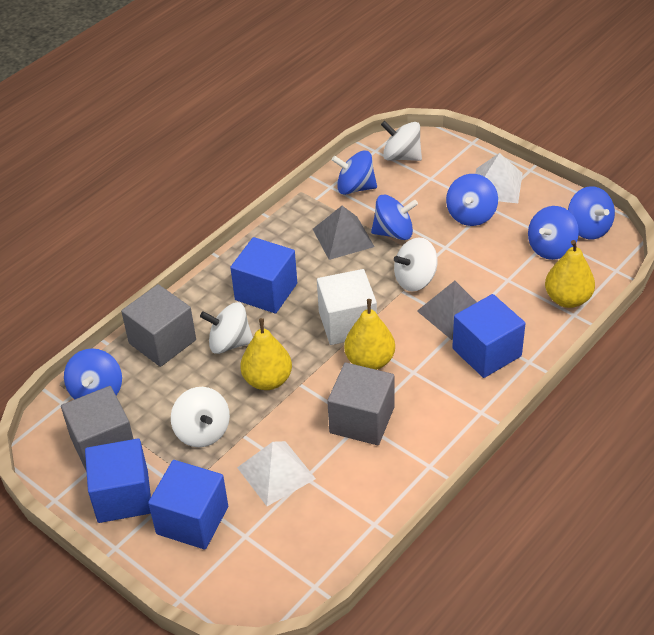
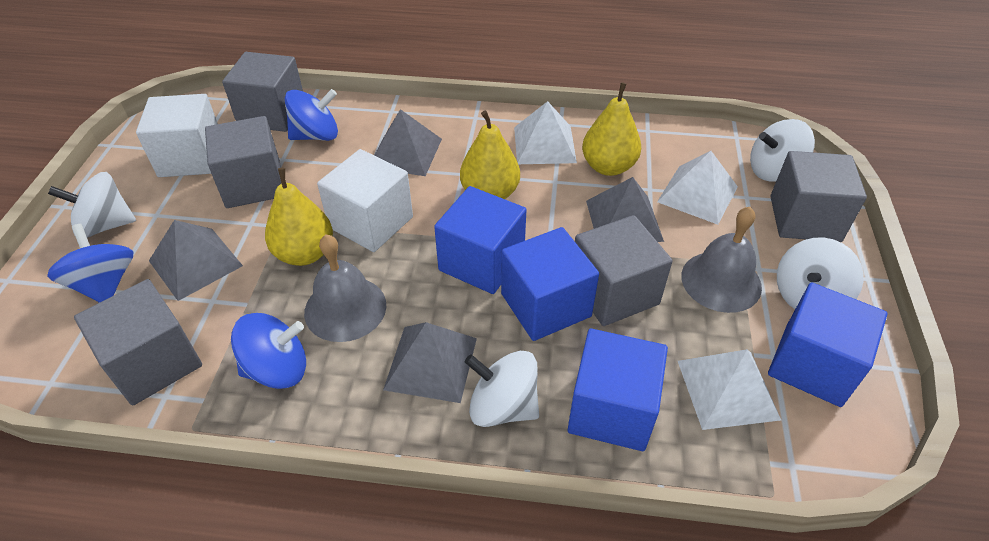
blue spinning top: 6 -> 3
grey bell: 0 -> 2
grey cube: 3 -> 5
grey pyramid: 2 -> 4
white cube: 1 -> 2
white pyramid: 2 -> 3

